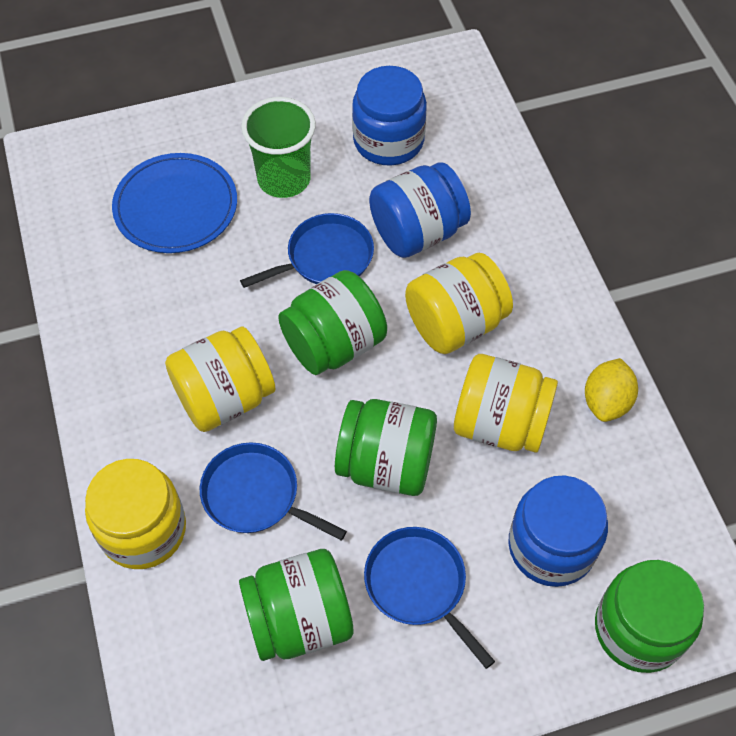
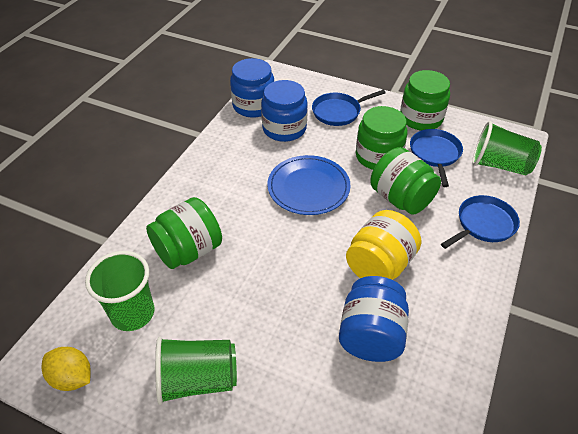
green cup: 1 -> 3
yellow jar: 4 -> 1

